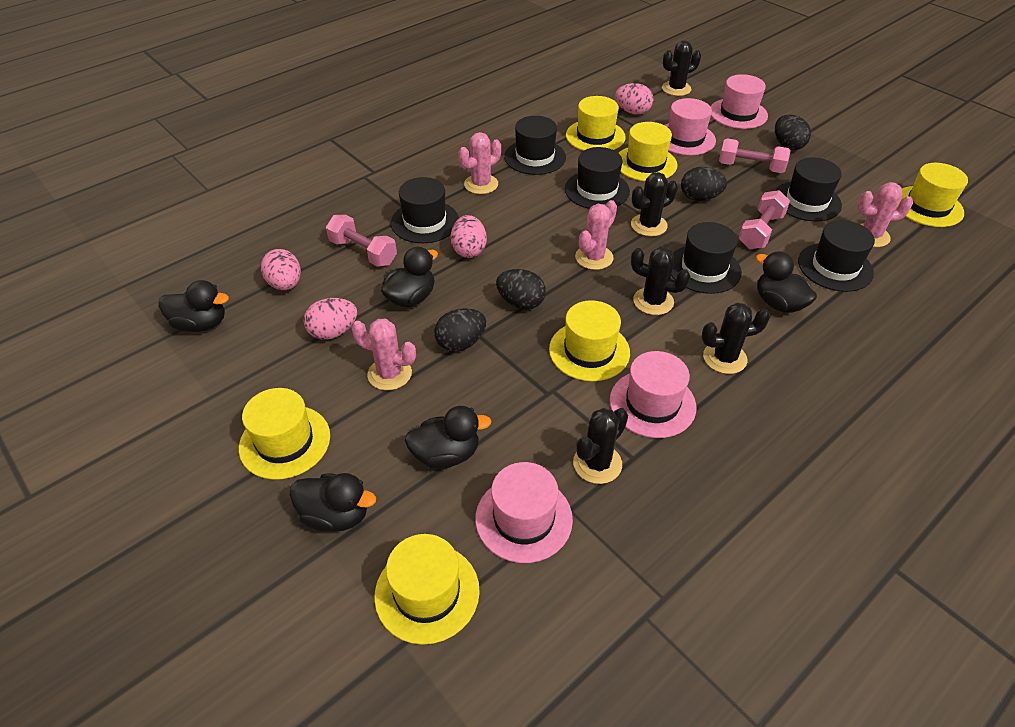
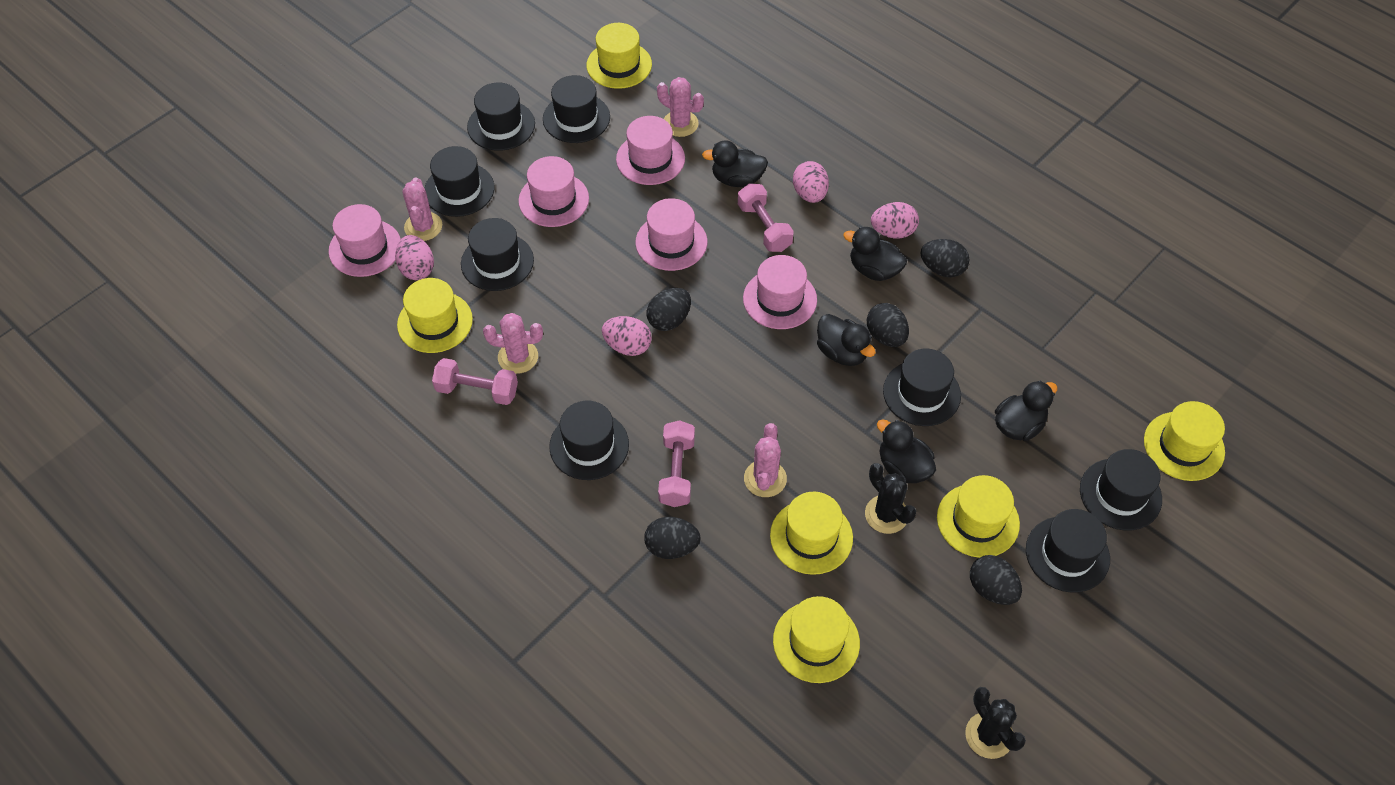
black cactus: 5 -> 2
black egg: 4 -> 5
black hat: 6 -> 8
pink hat: 4 -> 5

